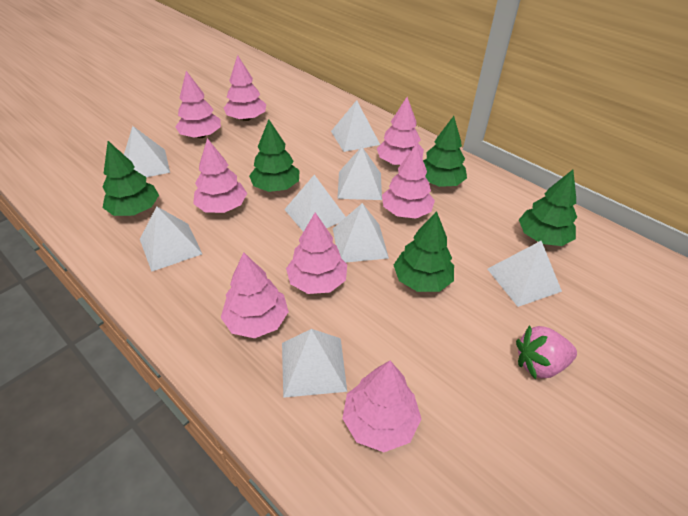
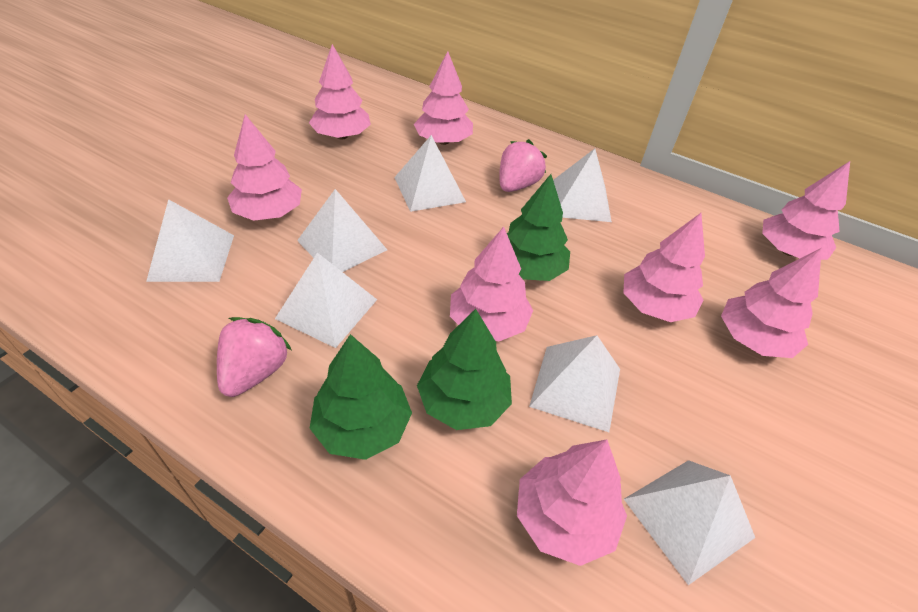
green tree: 5 -> 3
pink strawberry: 1 -> 2
white pyramid: 8 -> 7

